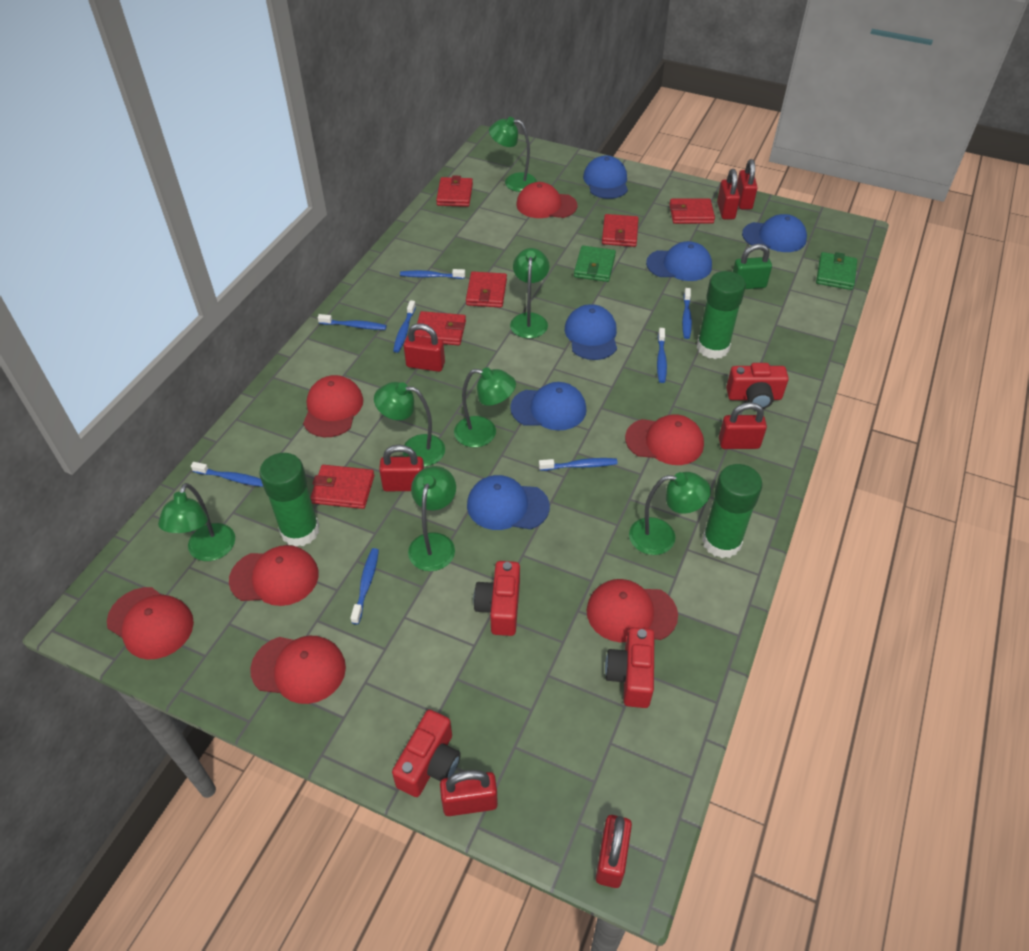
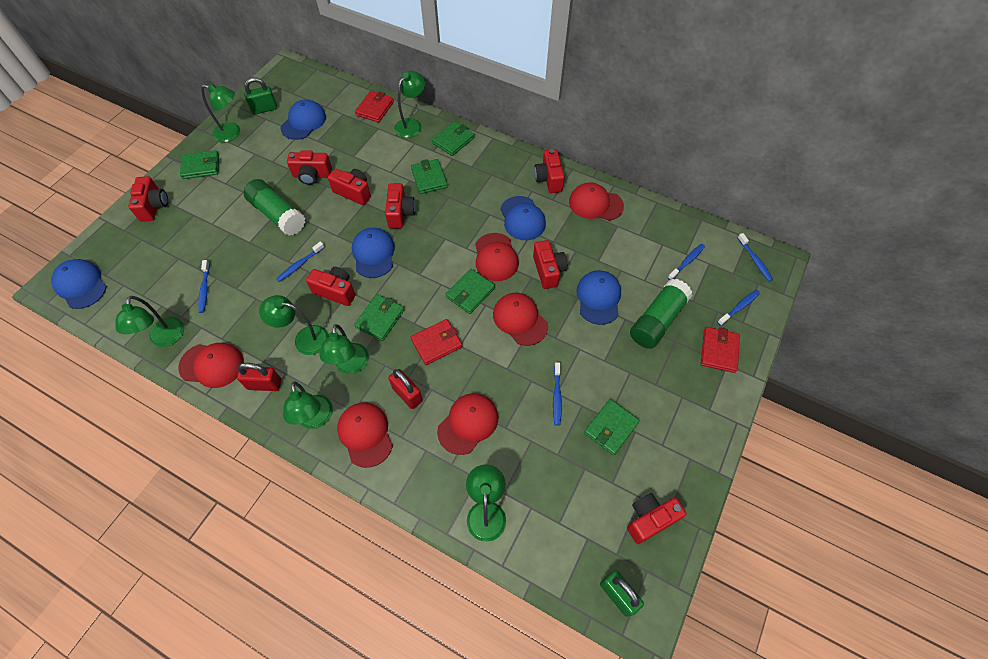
blue cap: 6 -> 5
blue toothbrush: 8 -> 6
green glue stick: 3 -> 2
green padlock: 1 -> 2
green wallet: 2 -> 6
red camera: 4 -> 8
red cap: 7 -> 6
red padlock: 7 -> 2
red wallet: 6 -> 3

